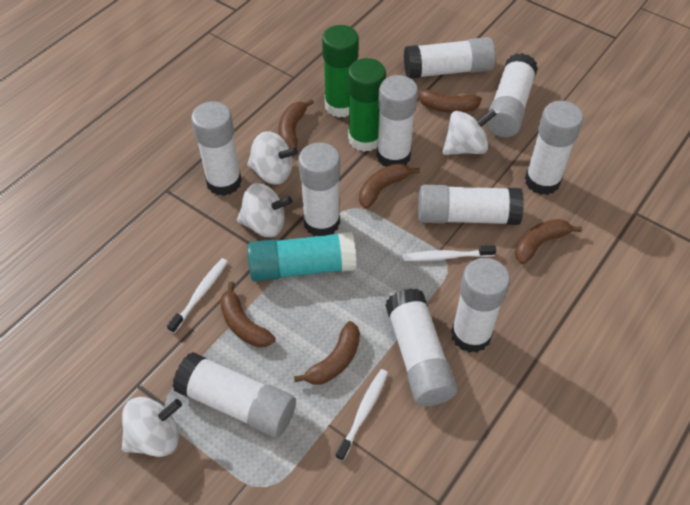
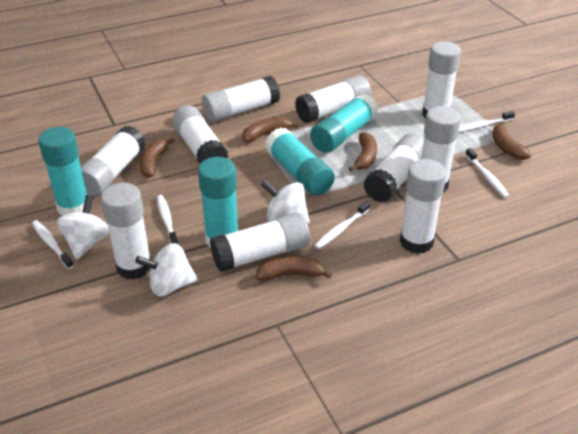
brown banana: 6 -> 5
green glue stick: 2 -> 0
turquoise glue stick: 1 -> 4
white spinning top: 4 -> 3
white toothbrush: 3 -> 5

